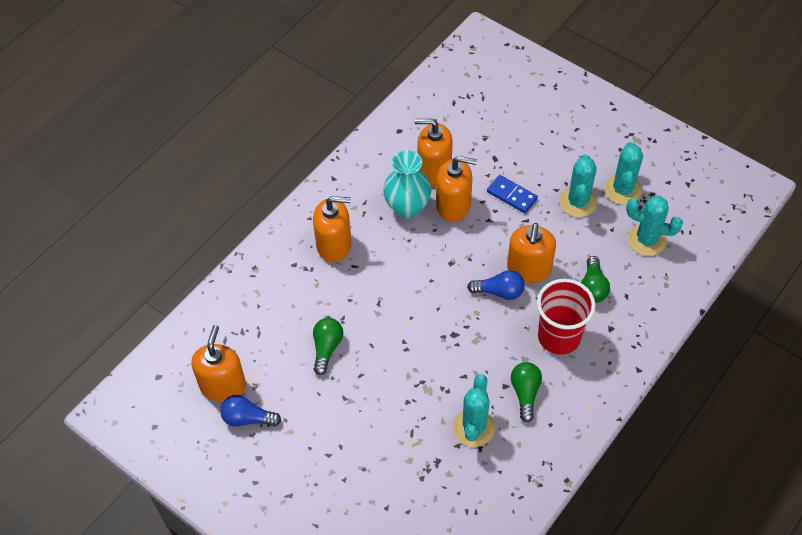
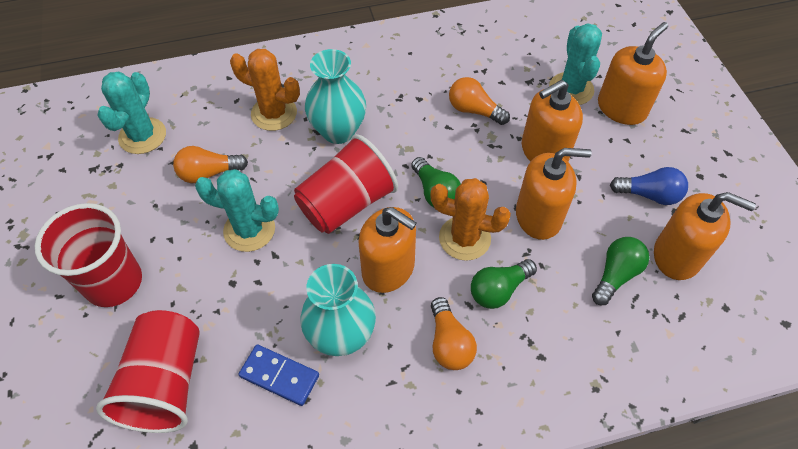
blue light bulb: 2 -> 1
orange cactus: 0 -> 2
orange light bulb: 0 -> 3
red cup: 1 -> 3
turquoise cactus: 4 -> 3
turquoise vase: 1 -> 2

